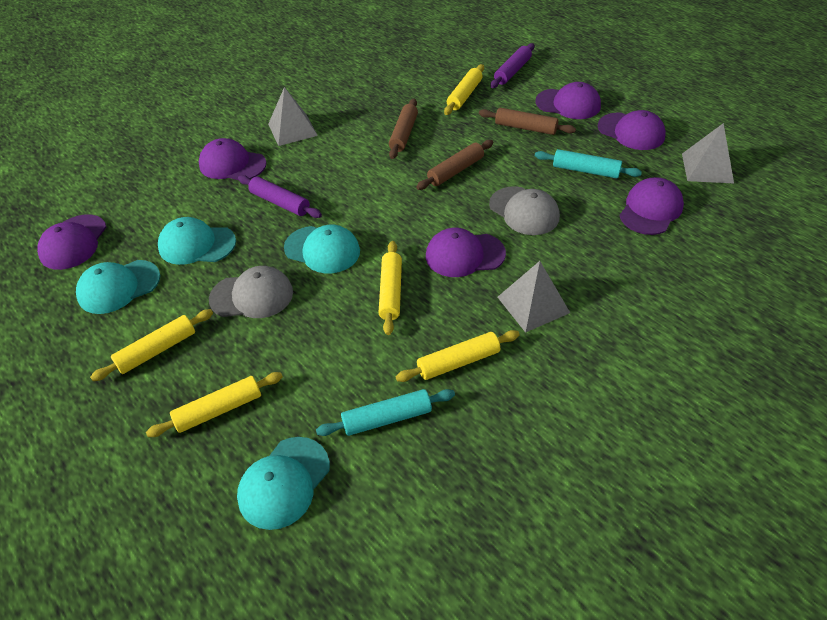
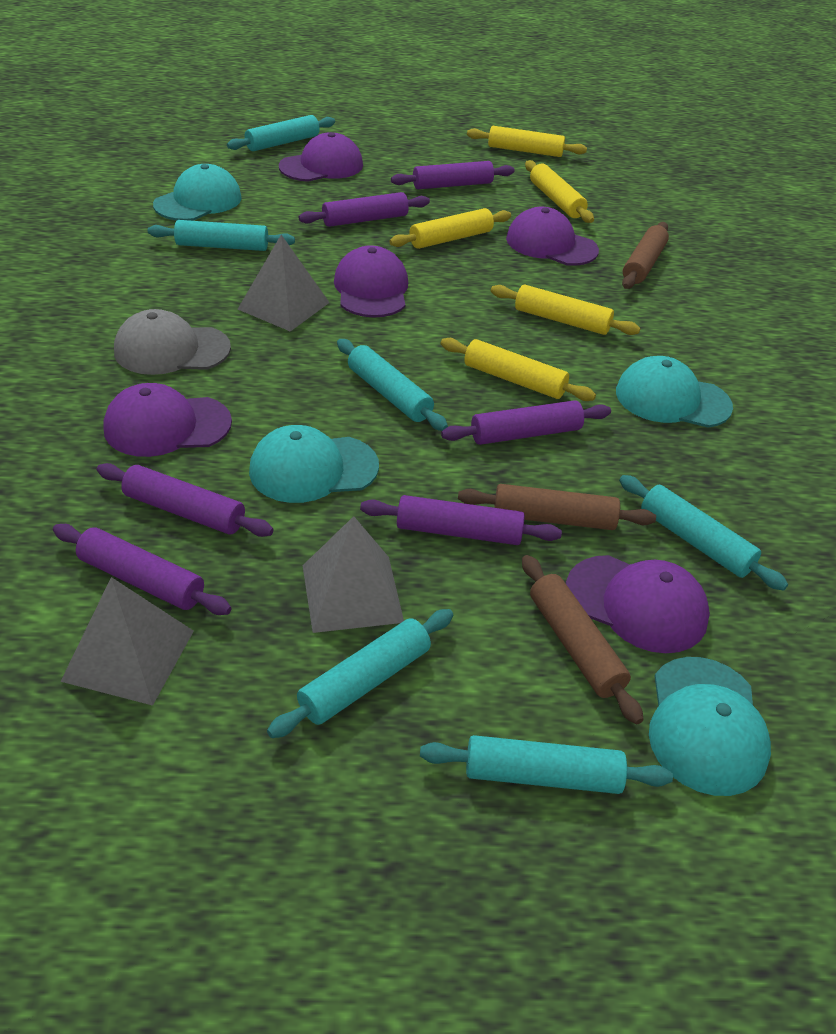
grey cap: 2 -> 1
purple cap: 6 -> 5
purple rolling pin: 2 -> 6
turquoise rolling pin: 2 -> 6

